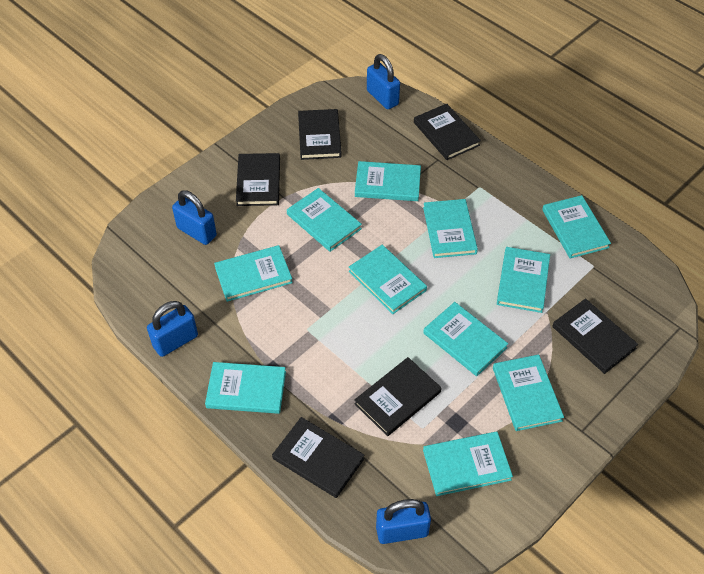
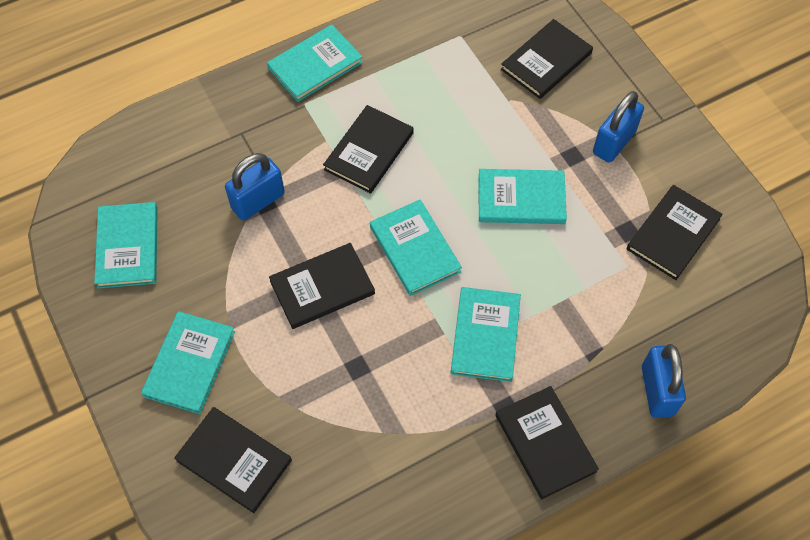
blue padlock: 4 -> 3
turquoise book: 11 -> 6

